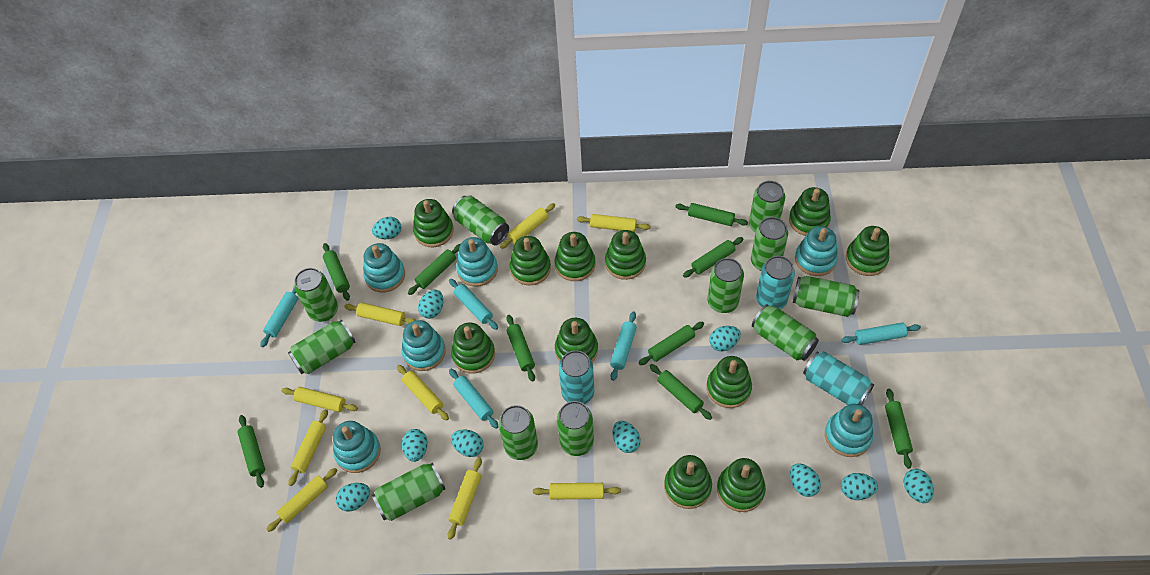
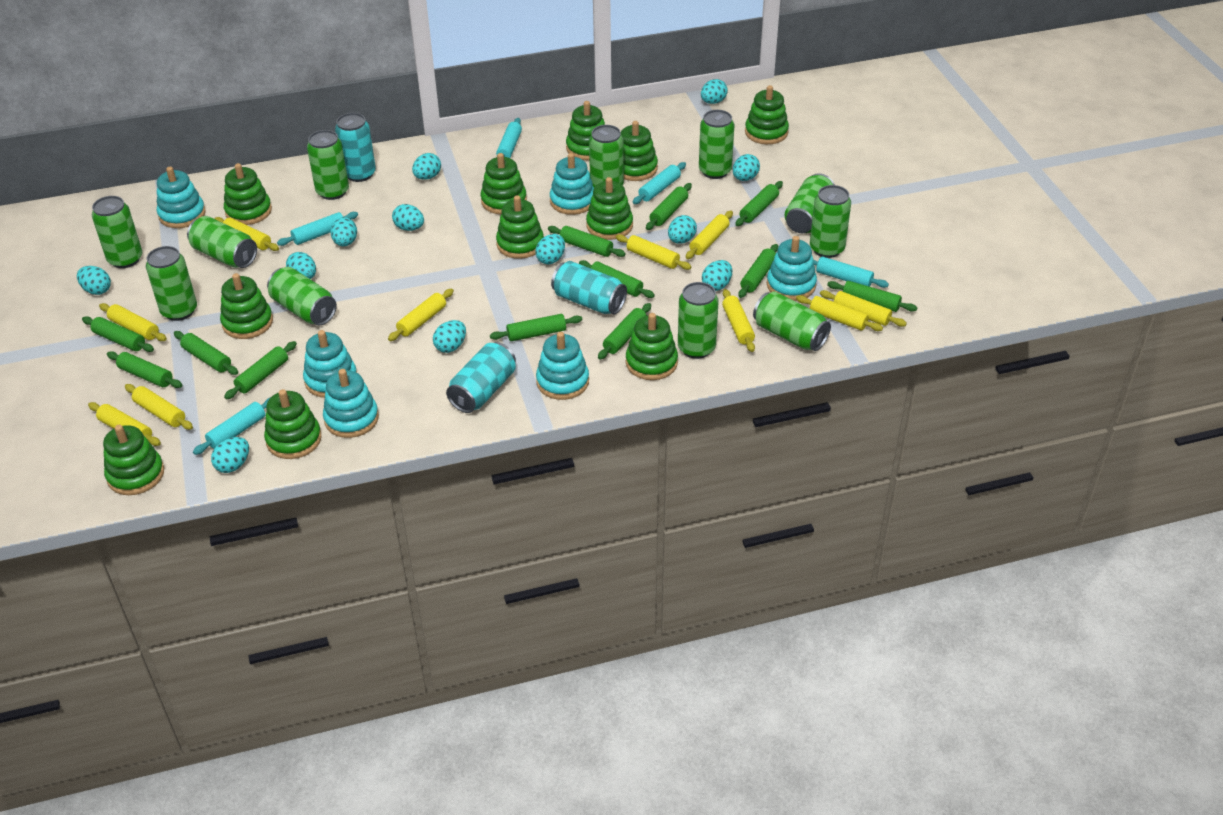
green rolling pin: 9 -> 12
turquoise egg: 10 -> 12
yellow rolling pin: 9 -> 10

